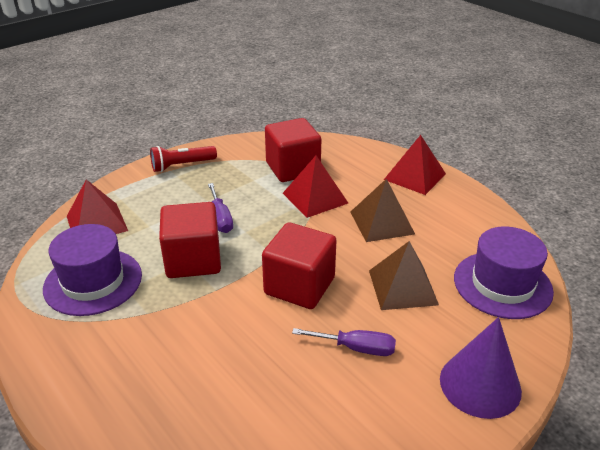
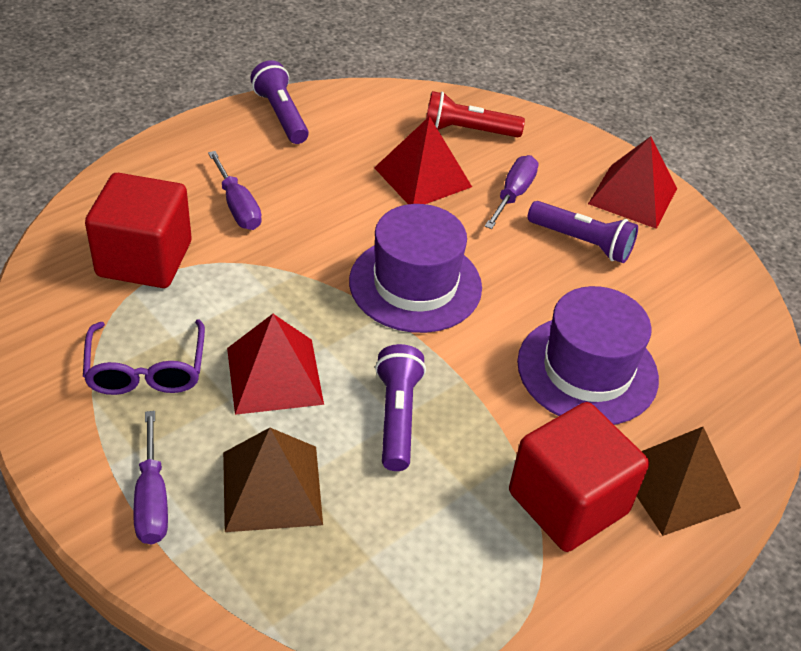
purple cone: 1 -> 0
purple flashlight: 0 -> 3
purple glasses: 0 -> 1
purple screwdriver: 2 -> 3
red cube: 3 -> 2

